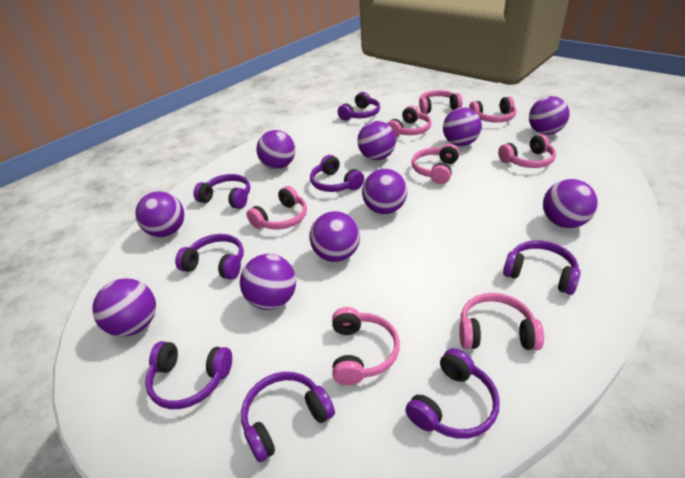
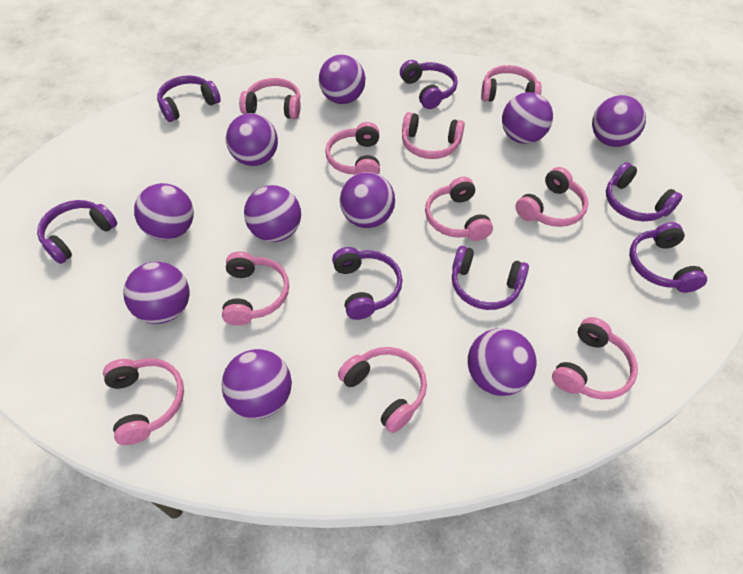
pink headphones: 8 -> 10
purple headphones: 8 -> 7

